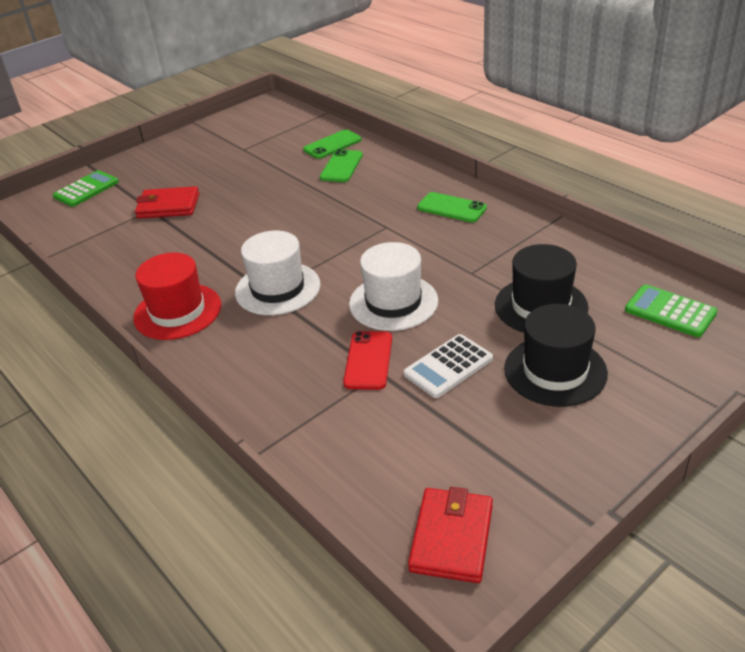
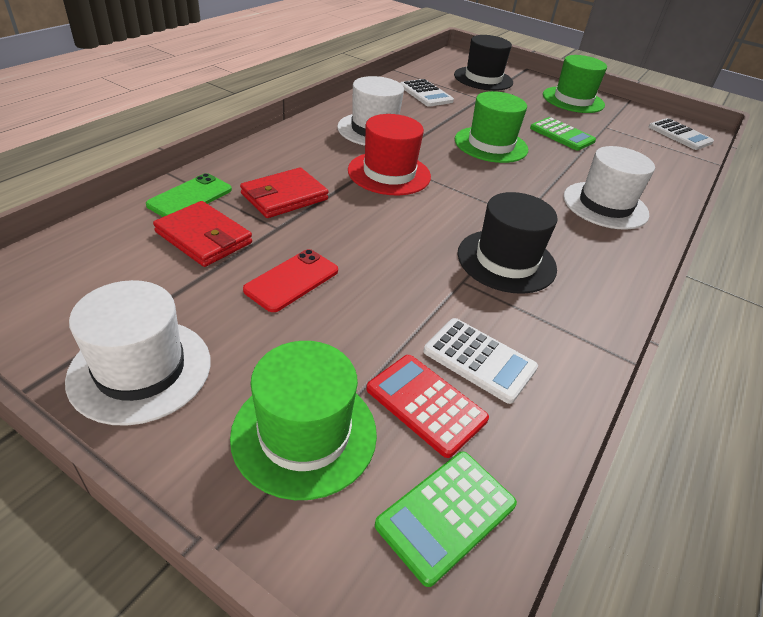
green hat: 0 -> 3
green phone: 3 -> 1
red calculator: 0 -> 1
white calculator: 1 -> 3
white hat: 2 -> 3

